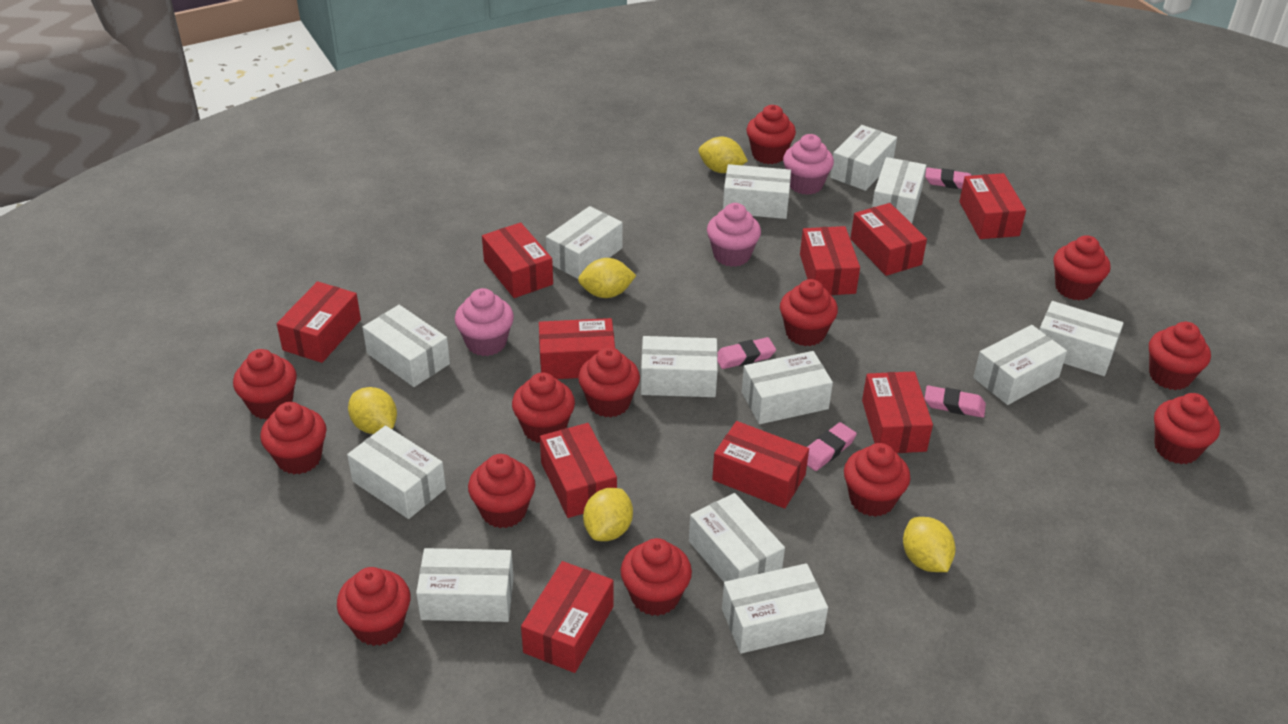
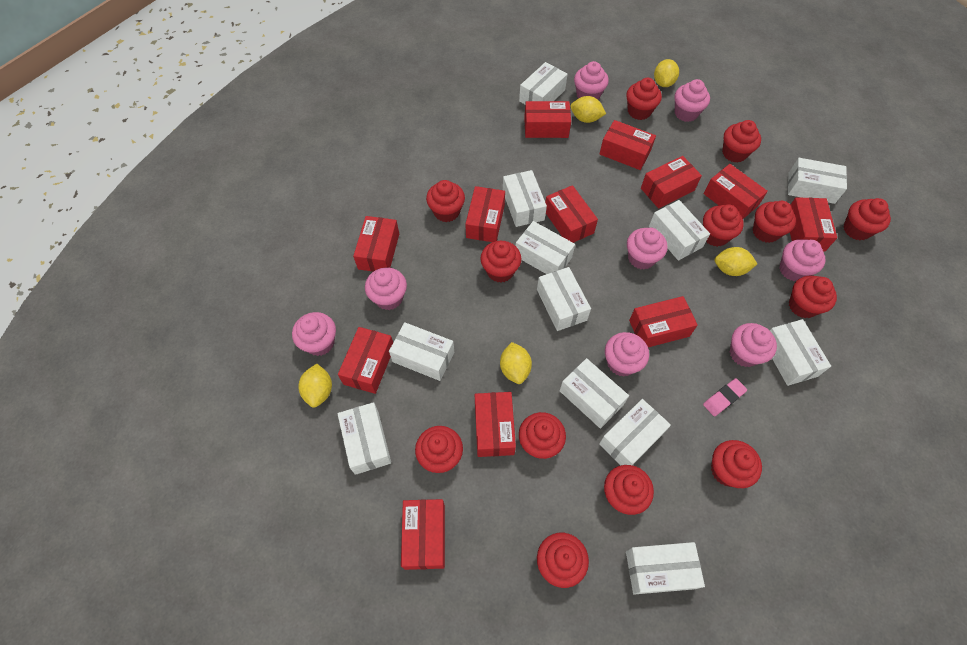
pink cupcake: 3 -> 8
pink eraser: 4 -> 1
red box: 10 -> 12
white box: 13 -> 12

